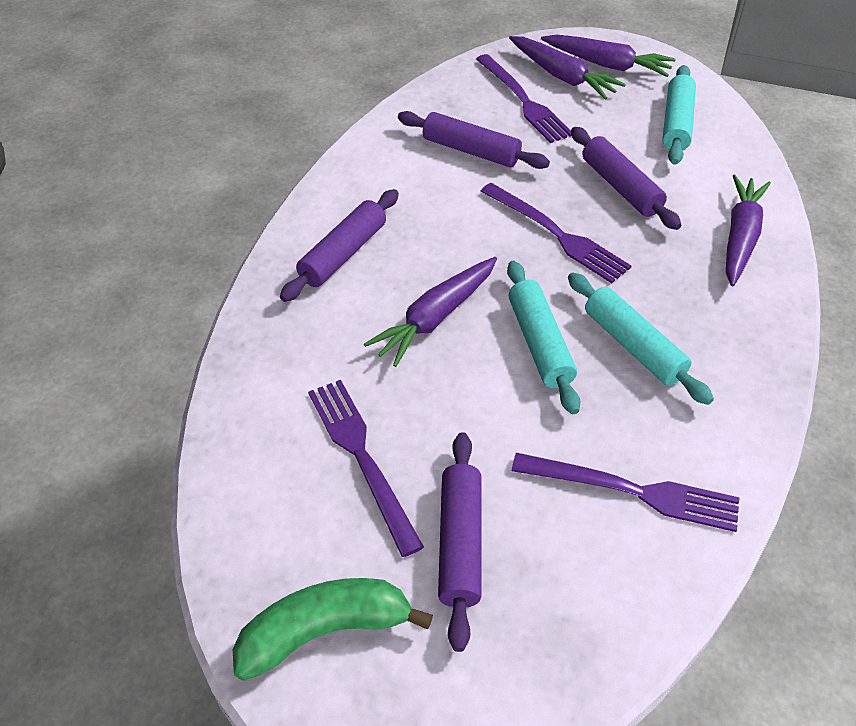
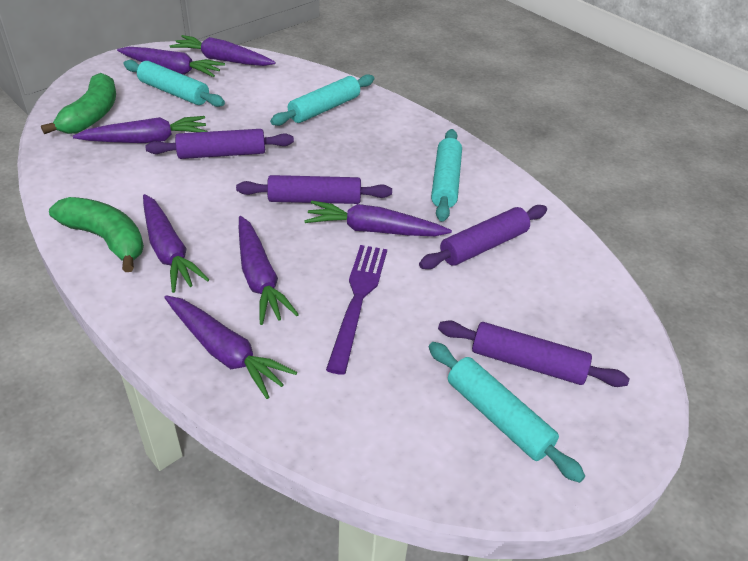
green banana: 1 -> 2
purple carrot: 4 -> 7
purple fork: 4 -> 1
turquoise rolling pin: 3 -> 4

